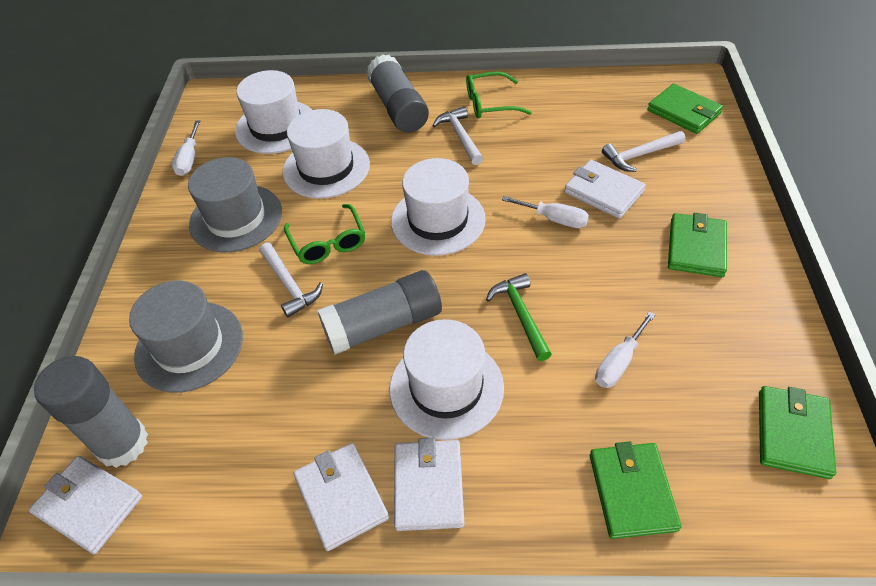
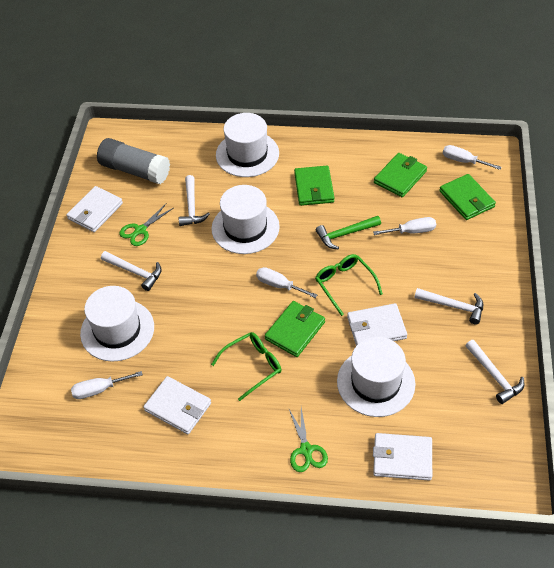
green scissors: 0 -> 2
grey glue stick: 3 -> 1
grey hat: 2 -> 0
white hammer: 3 -> 4
white screwdriver: 3 -> 4

